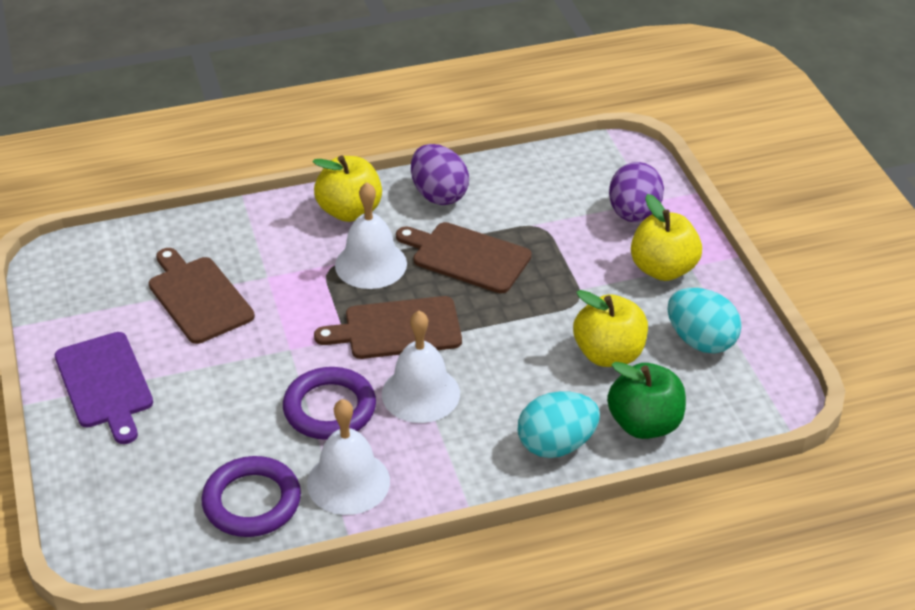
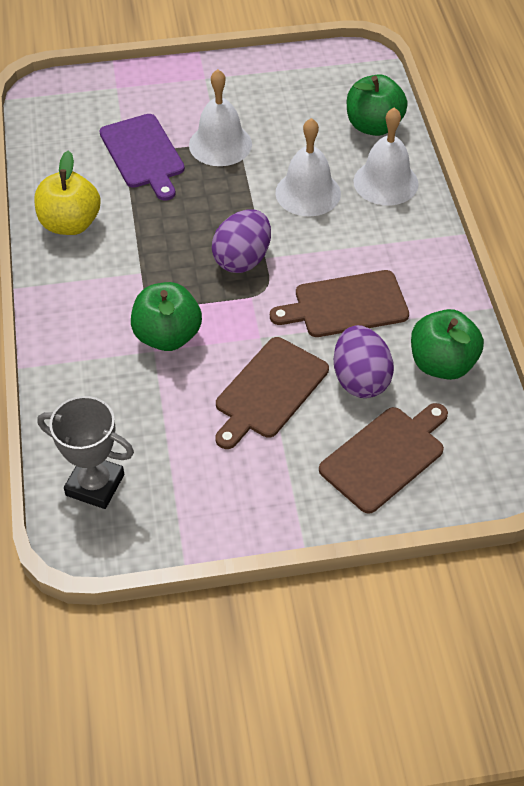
green apple: 1 -> 3
grey trophy: 0 -> 1
purple ring: 2 -> 0
turquoise egg: 2 -> 0
yellow apple: 3 -> 1

